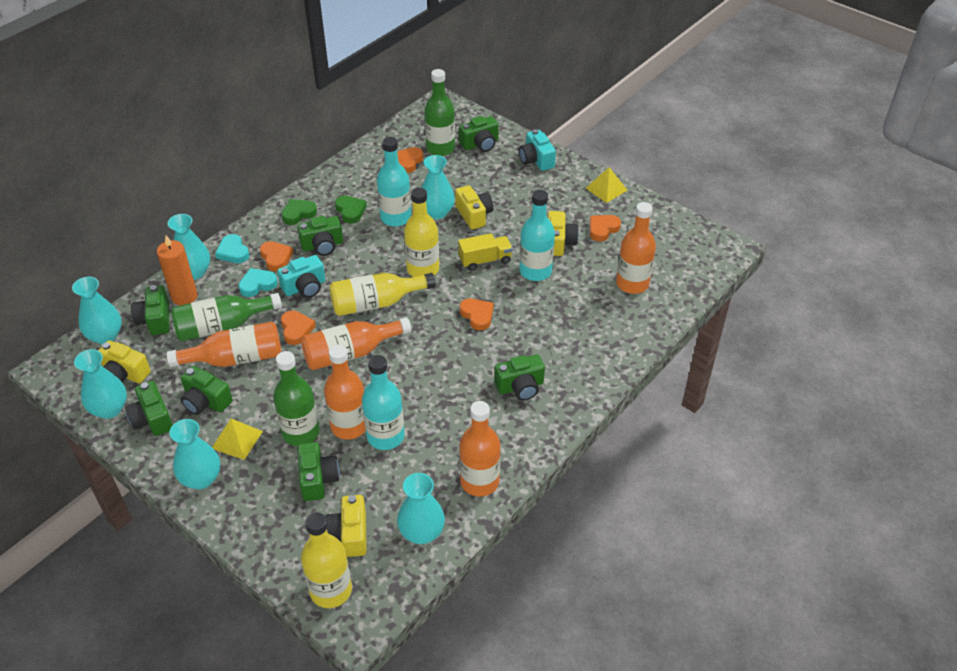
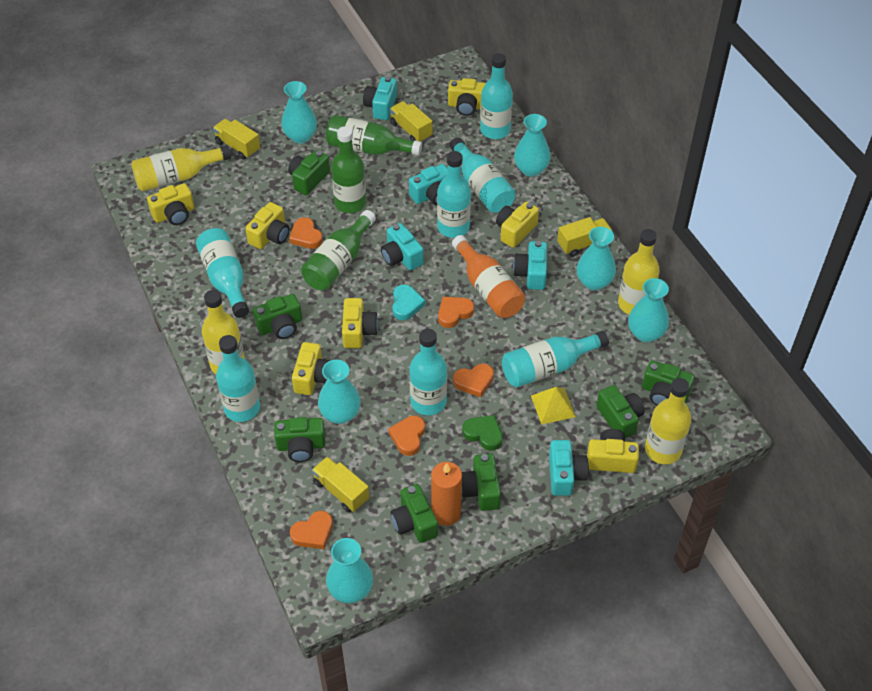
green heart: 2 -> 1
orange bottle: 5 -> 1
turquoise bottle: 3 -> 7
turquoise camera: 2 -> 5
turquoise heart: 2 -> 1
yellow bottle: 3 -> 4
yellow camera: 4 -> 7
yellow pyramid: 2 -> 1
yellow truck: 1 -> 4

